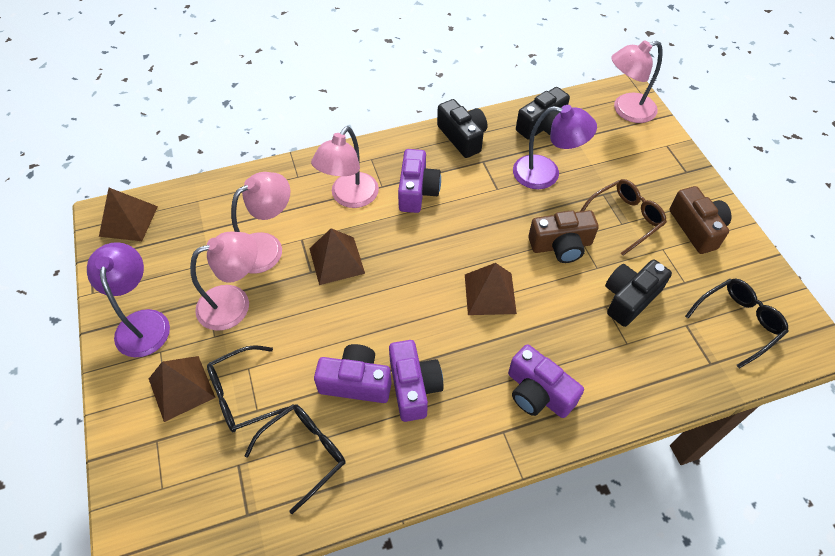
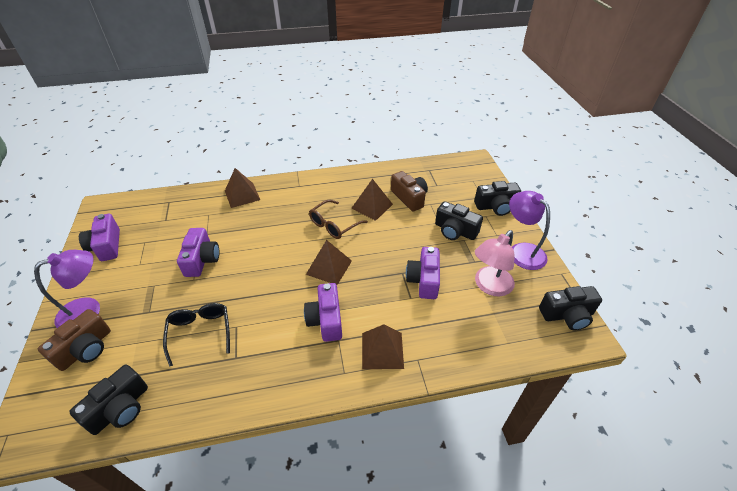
black camera: 3 -> 4
black glasses: 3 -> 1
pink lamp: 4 -> 1

